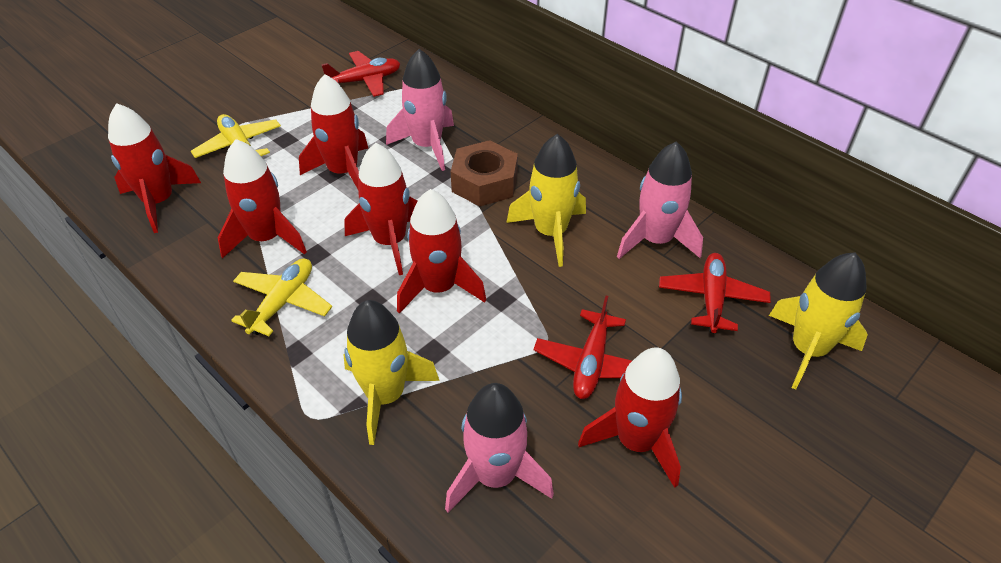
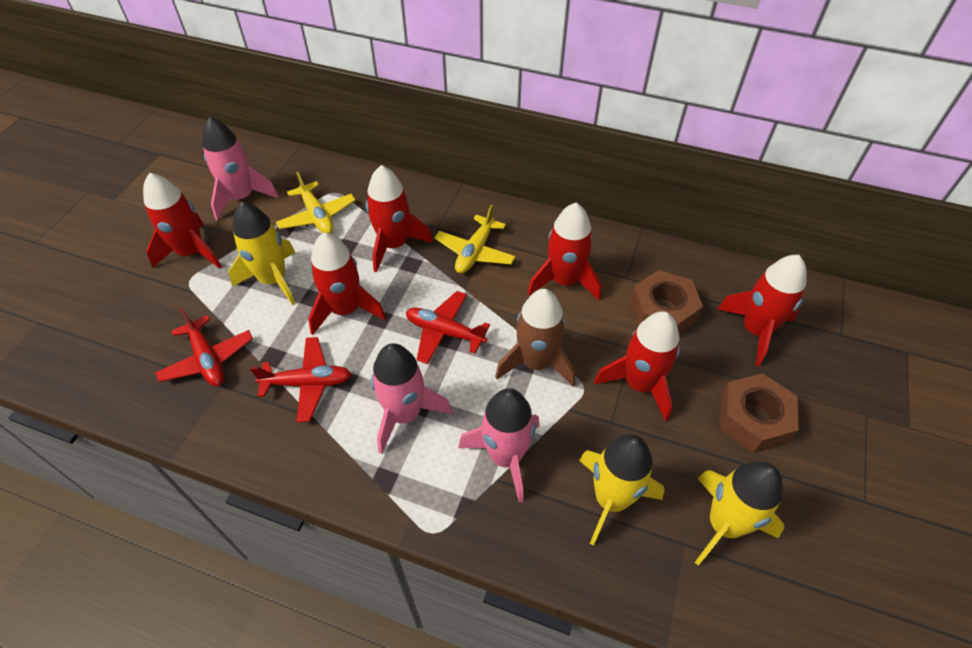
brown nut: 1 -> 2
brown rocket: 0 -> 1

